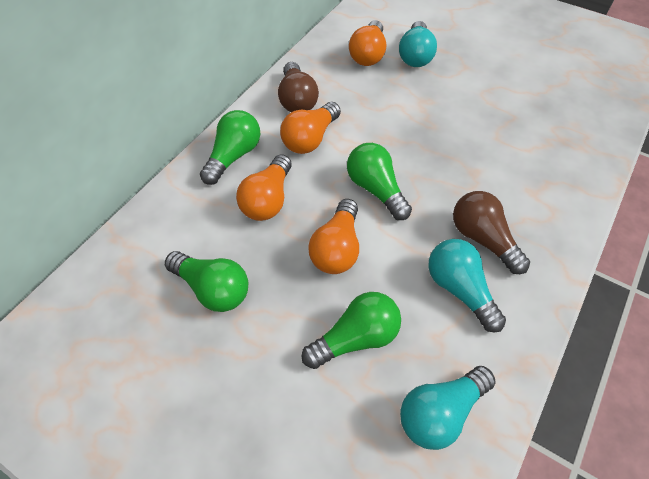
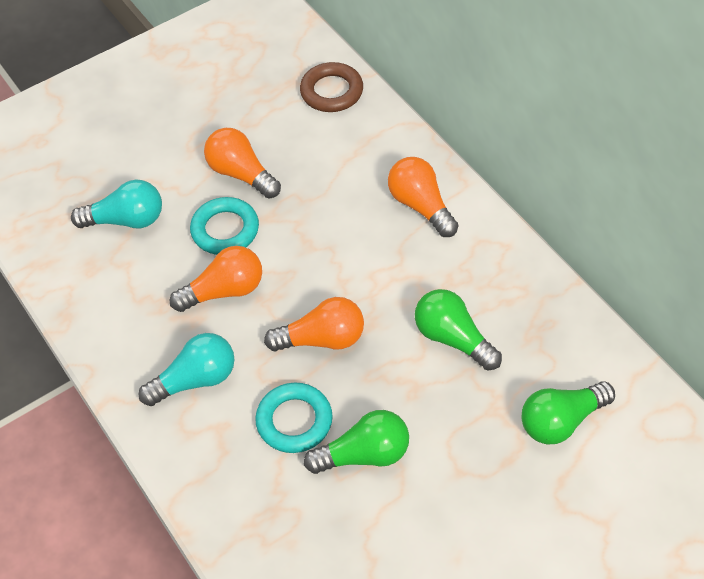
brown light bulb: 2 -> 0
brown ring: 0 -> 1
green light bulb: 4 -> 3
turquoise light bulb: 3 -> 2
turquoise ring: 0 -> 2

